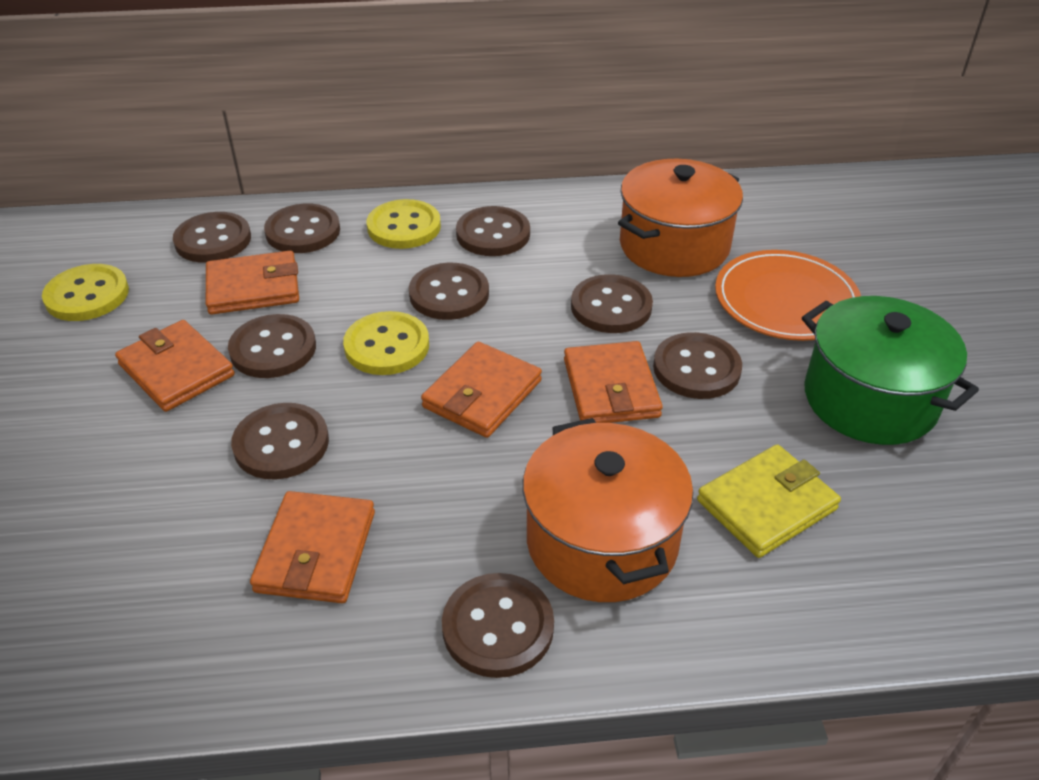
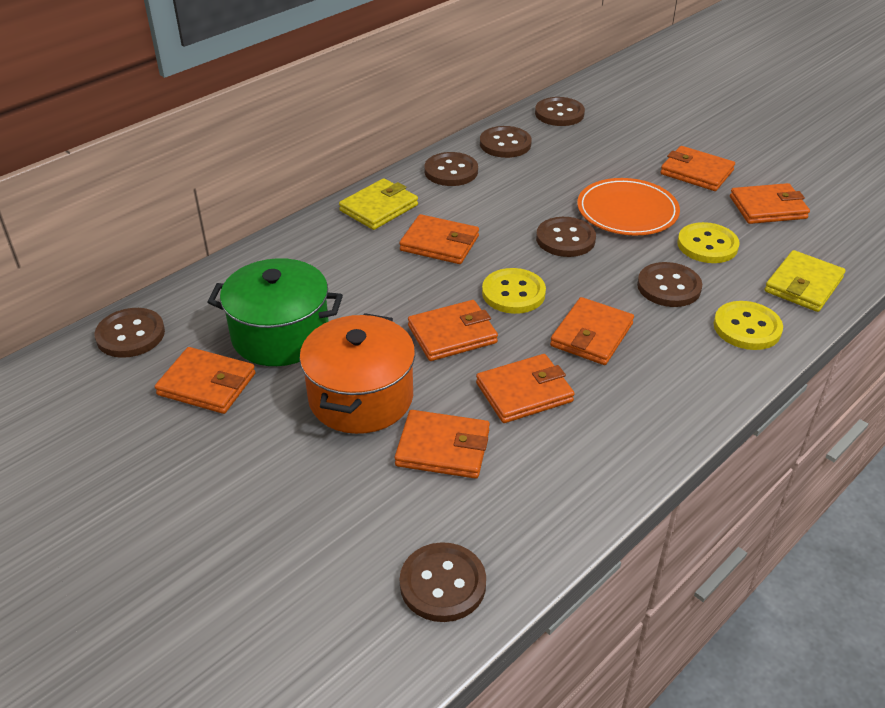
brown button: 9 -> 7
orange pot: 2 -> 1
orange wallet: 5 -> 8
yellow wallet: 1 -> 2

